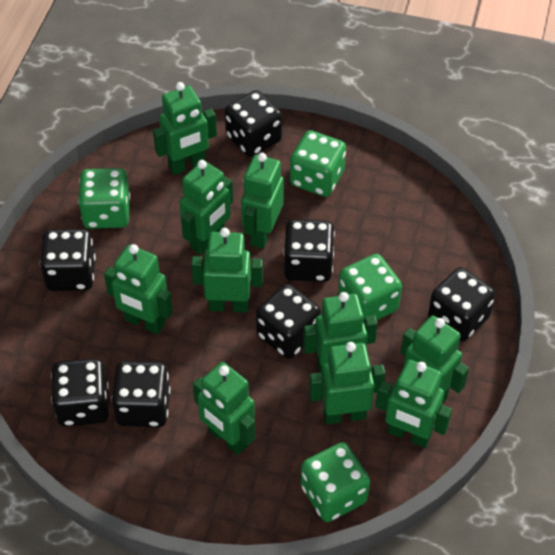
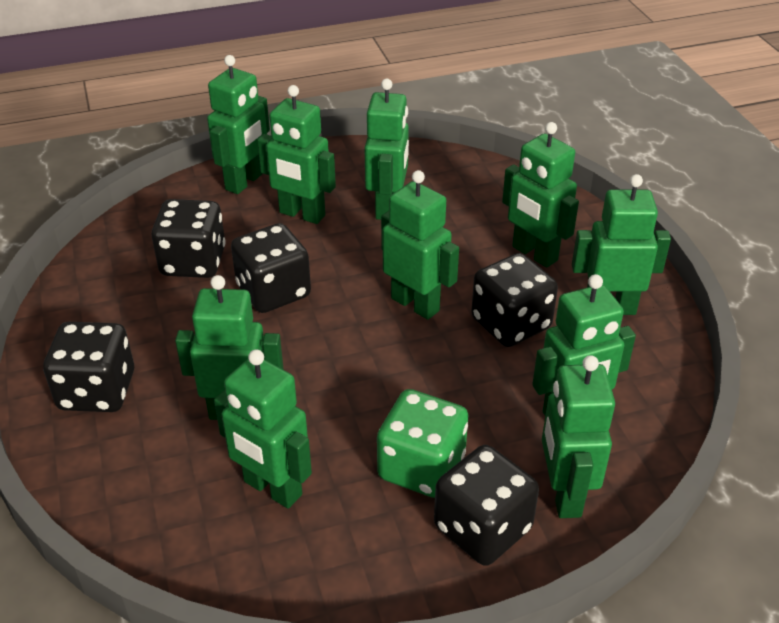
black dice: 7 -> 5
green dice: 4 -> 1

